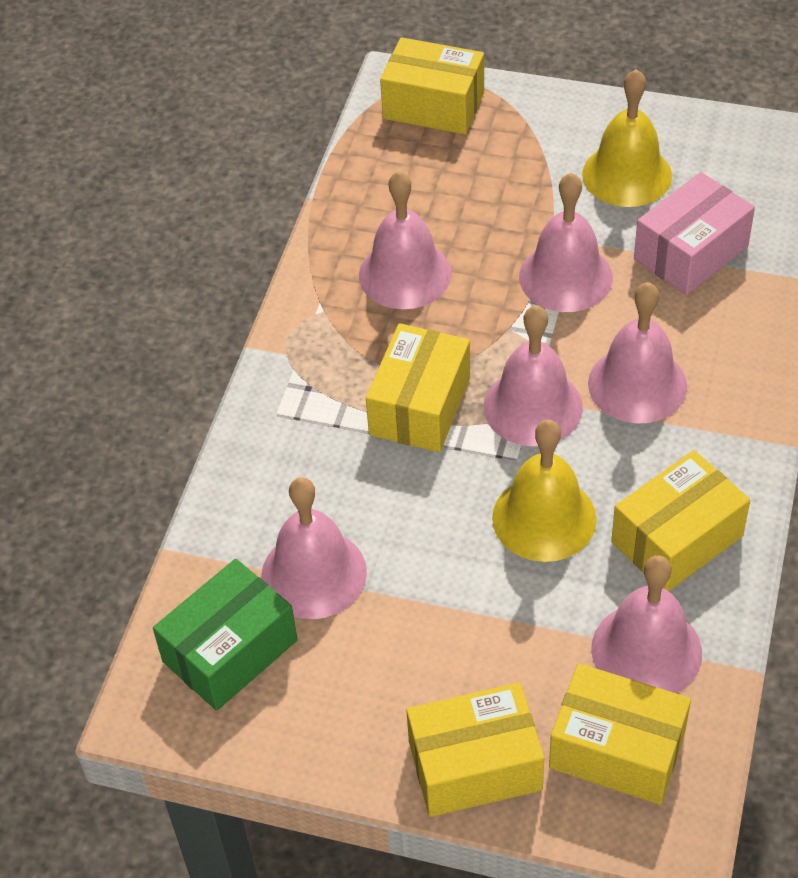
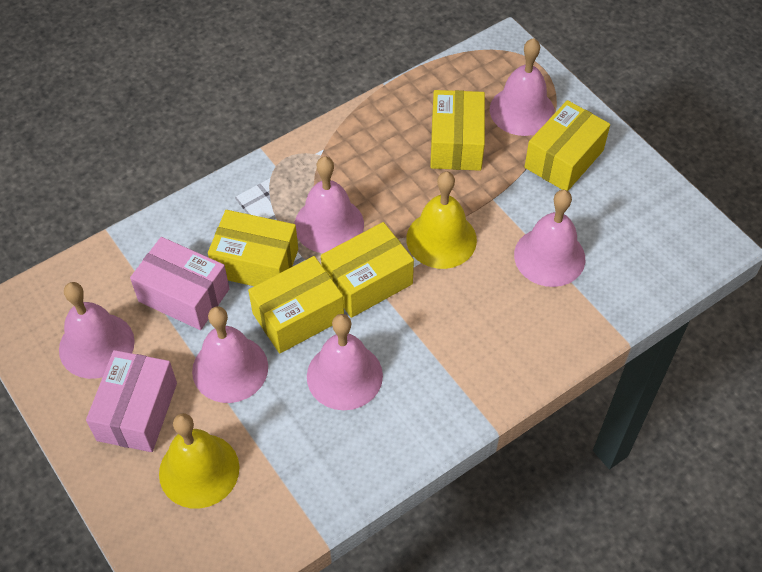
green box: 1 -> 0
pink box: 1 -> 2

